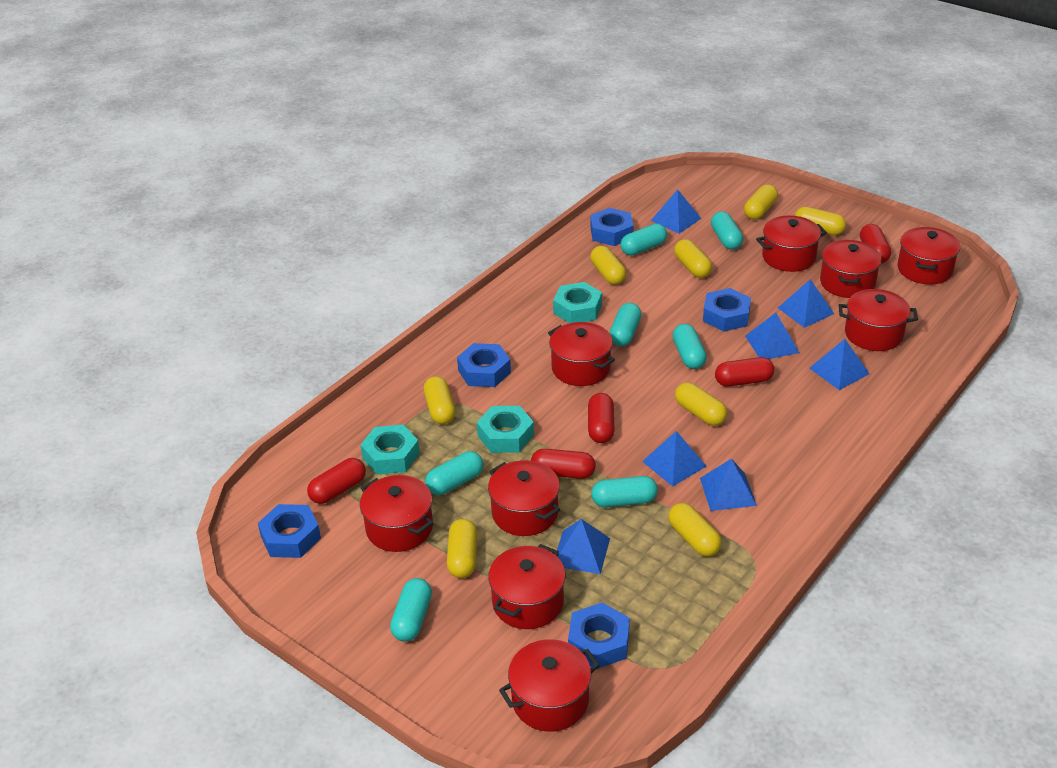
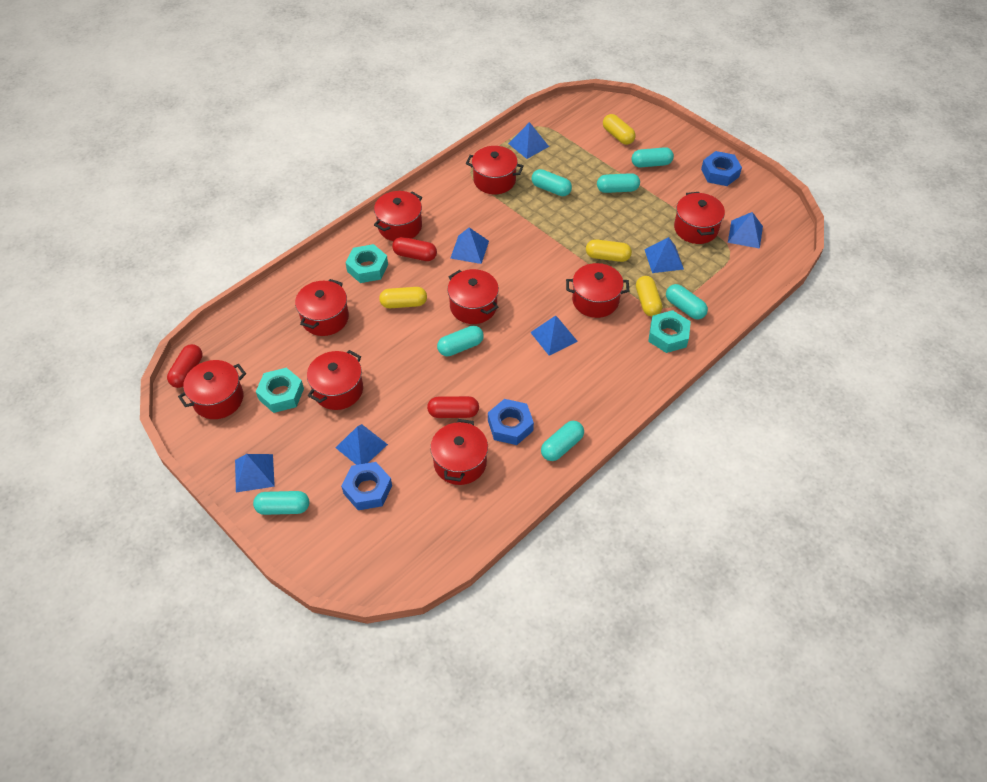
blue nut: 5 -> 3
red capsule: 5 -> 3
yellow capsule: 8 -> 4

